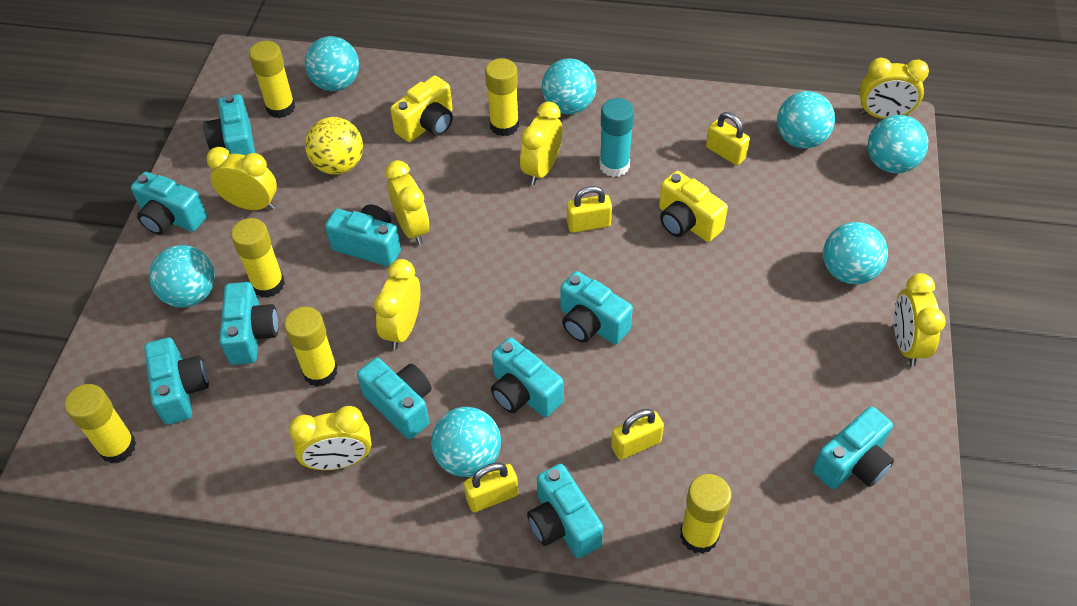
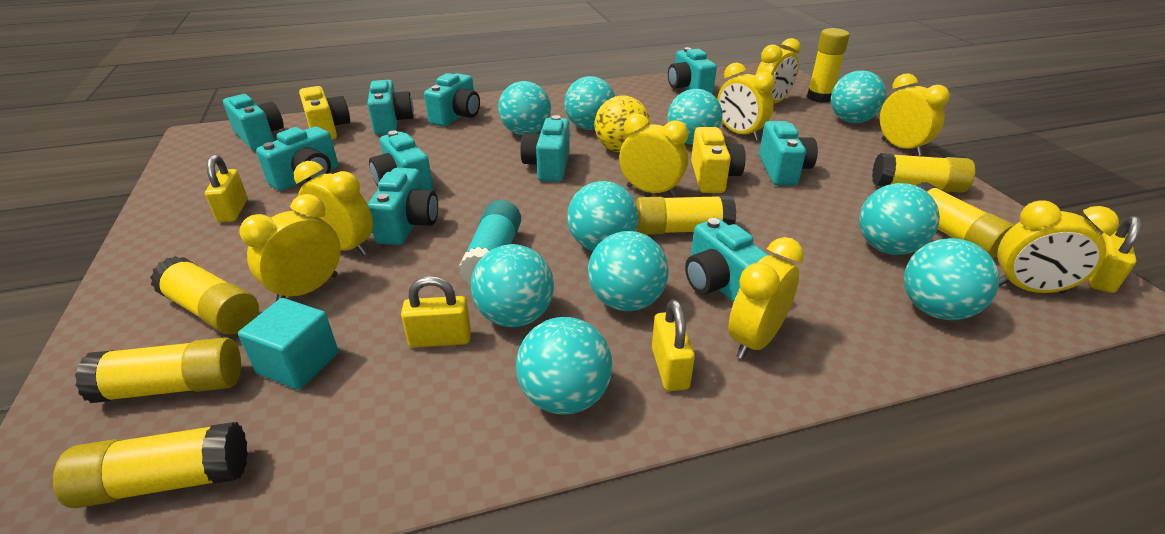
turquoise ball: 7 -> 10
turquoise cube: 0 -> 1
yellow clock: 7 -> 8
yellow glue stick: 6 -> 7

